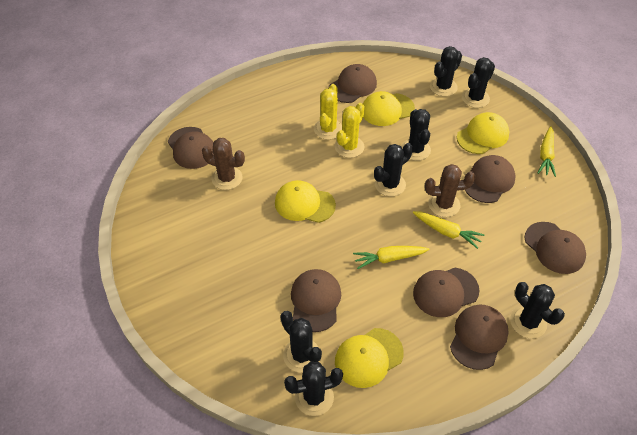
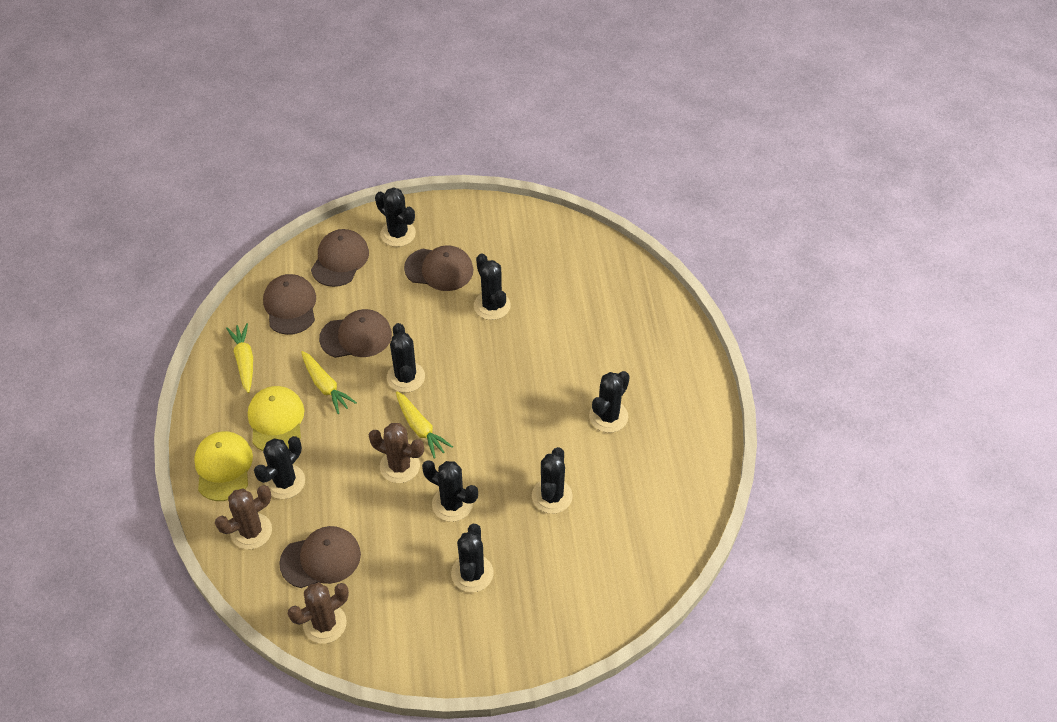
black cactus: 7 -> 8
brown cactus: 2 -> 3
brown cap: 7 -> 5
yellow cactus: 2 -> 0
yellow cap: 4 -> 2

